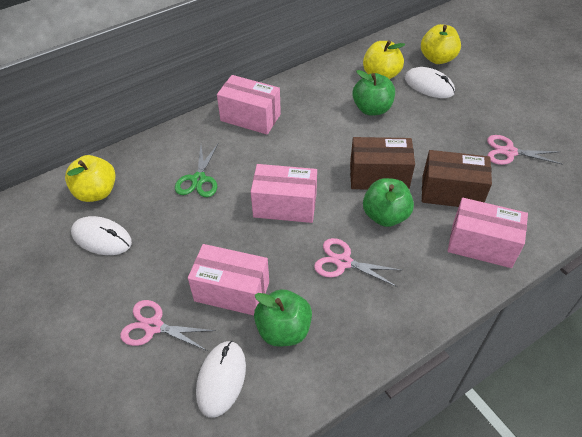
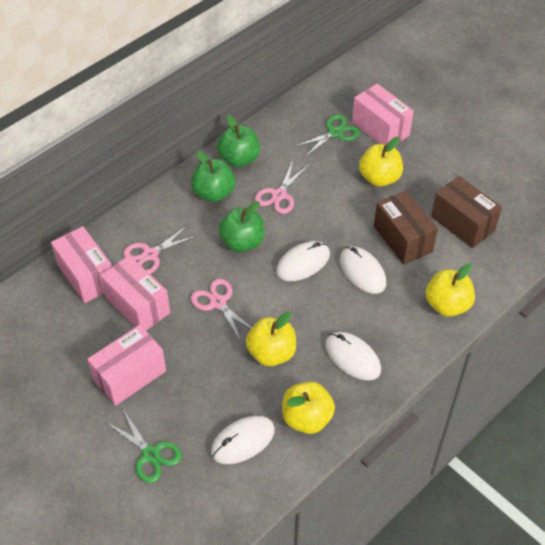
green scissors: 1 -> 2
white mouse: 3 -> 4
yellow apple: 3 -> 4

